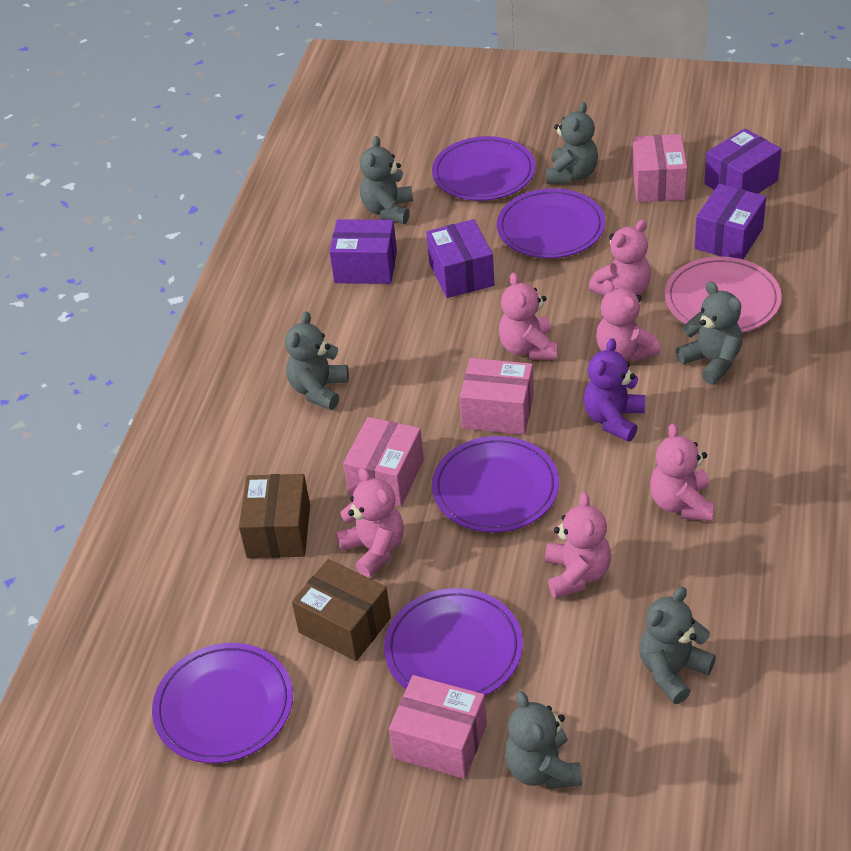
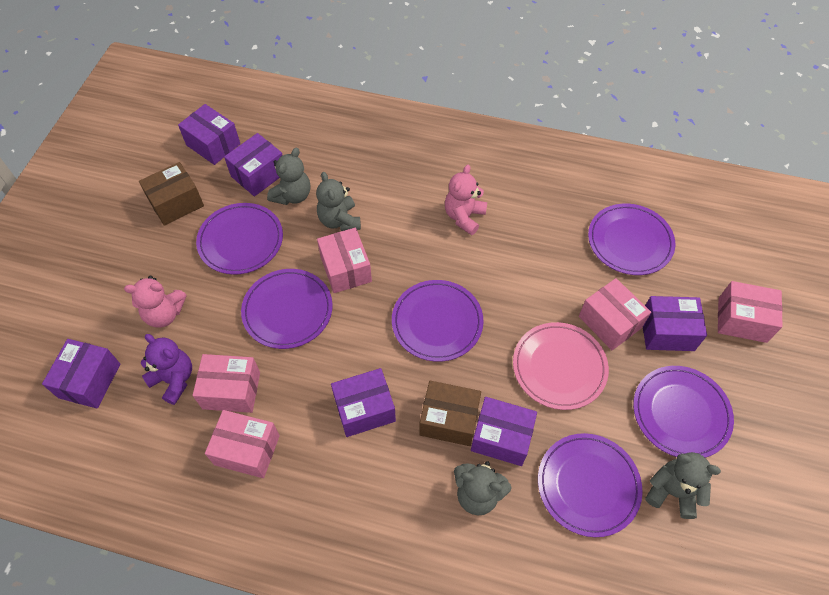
grey teddy bear: 6 -> 4
pink box: 4 -> 5
pink teddy bear: 6 -> 2
purple box: 4 -> 6
purple plate: 5 -> 6

